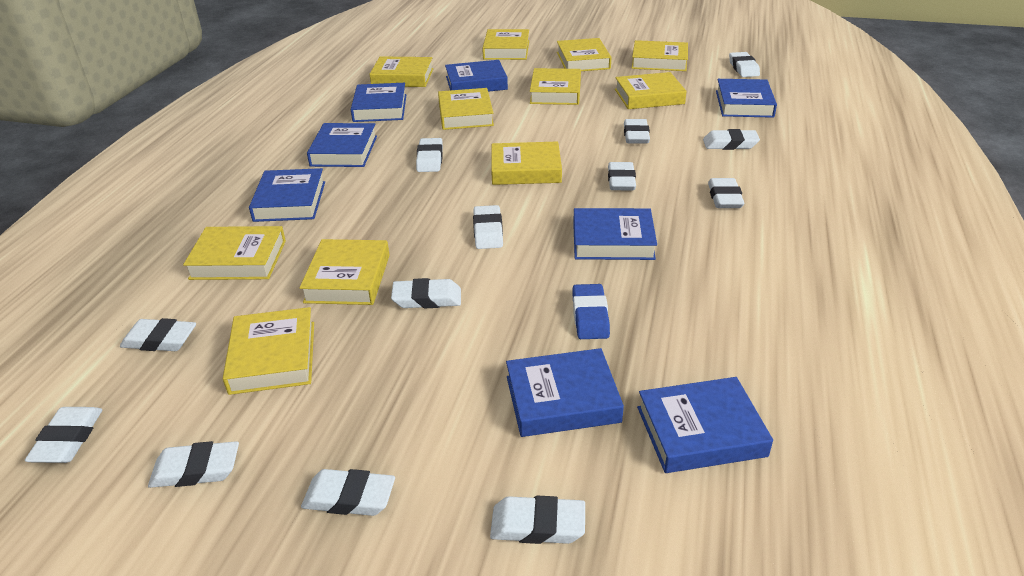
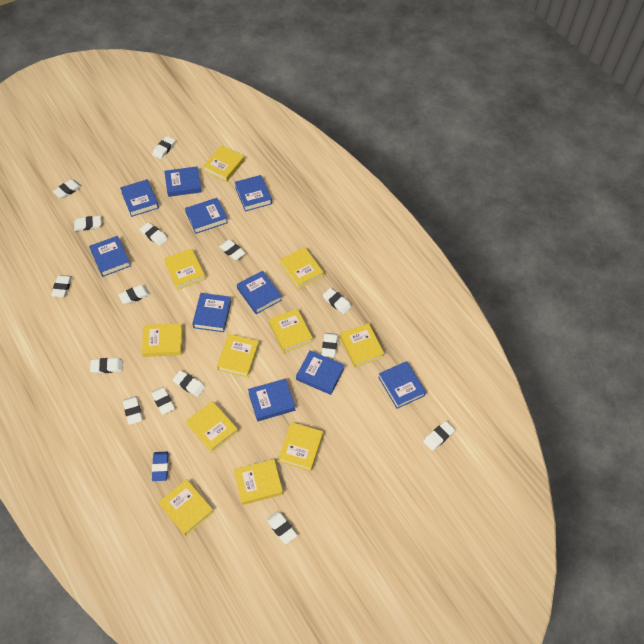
blue book: 8 -> 10
white eraser: 13 -> 15

